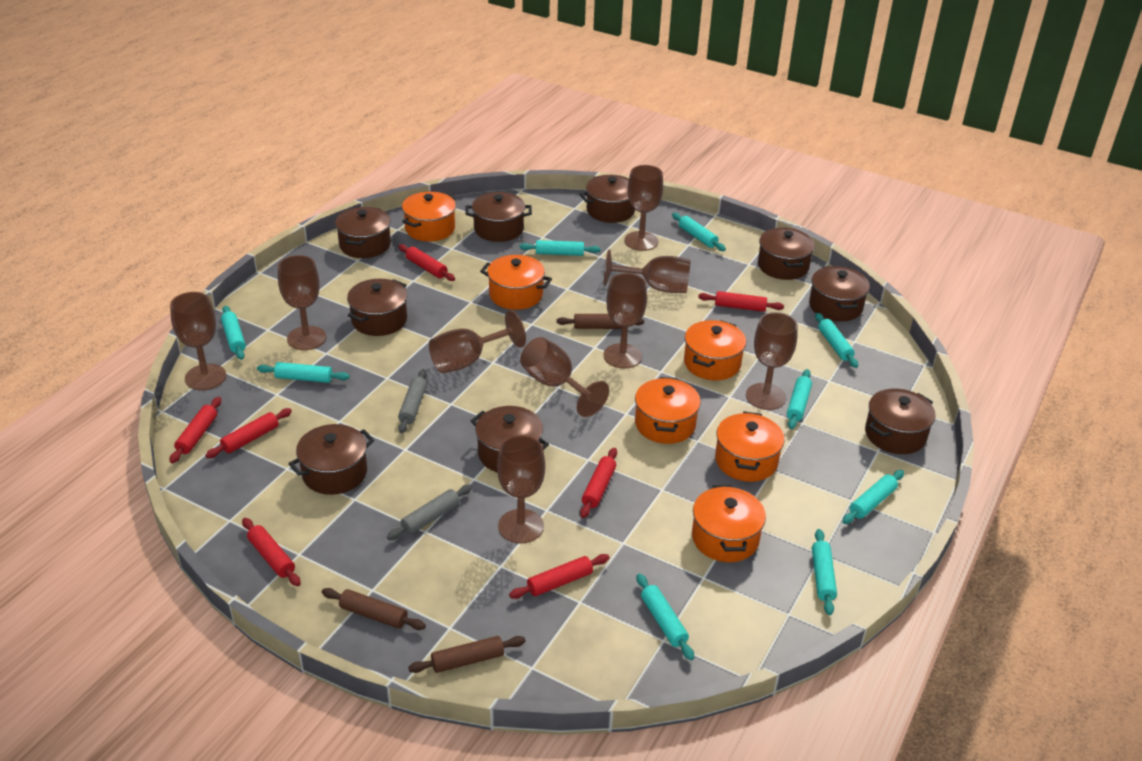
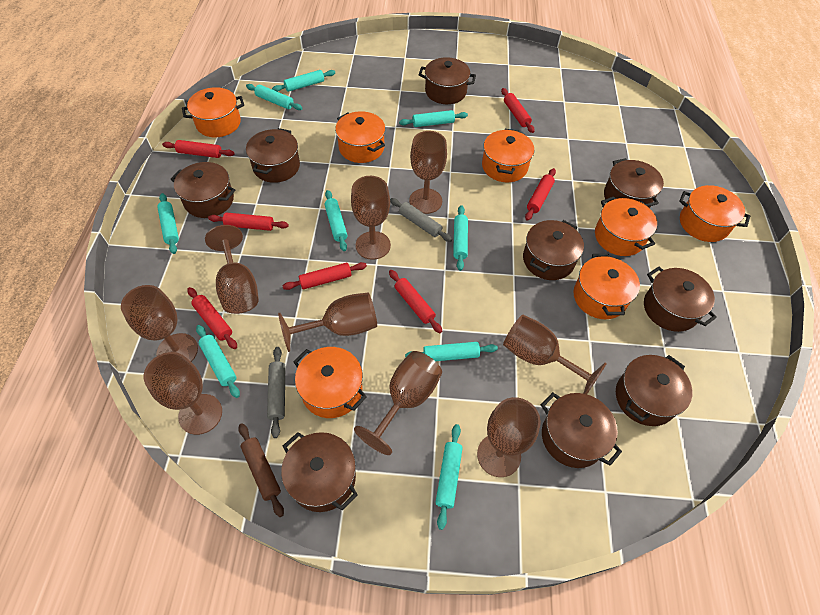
brown rolling pin: 3 -> 1
orange pot: 6 -> 7

